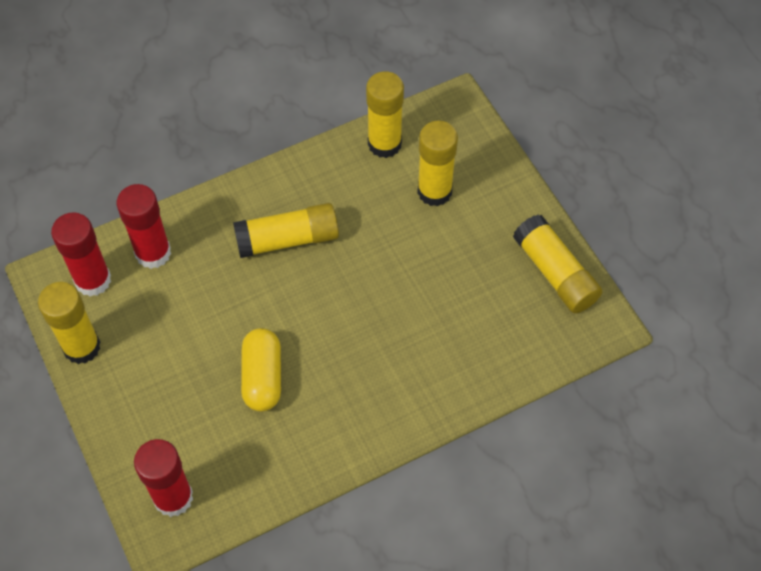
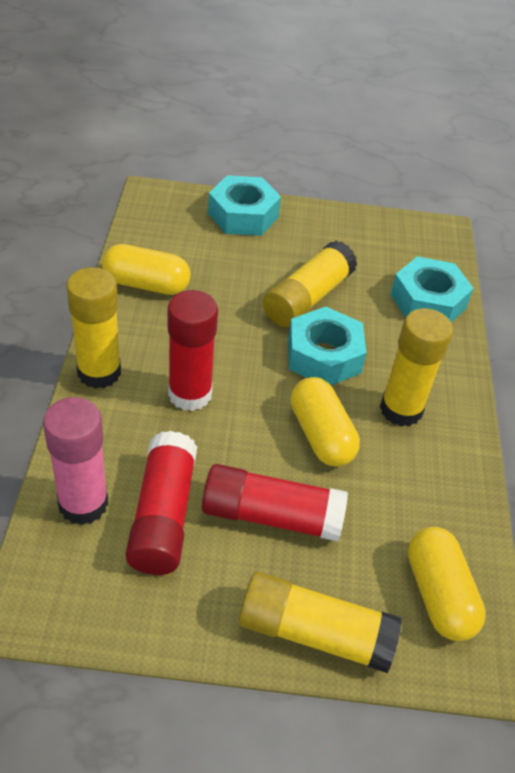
pink glue stick: 0 -> 1
turquoise nut: 0 -> 3
yellow capsule: 1 -> 3
yellow glue stick: 5 -> 4

